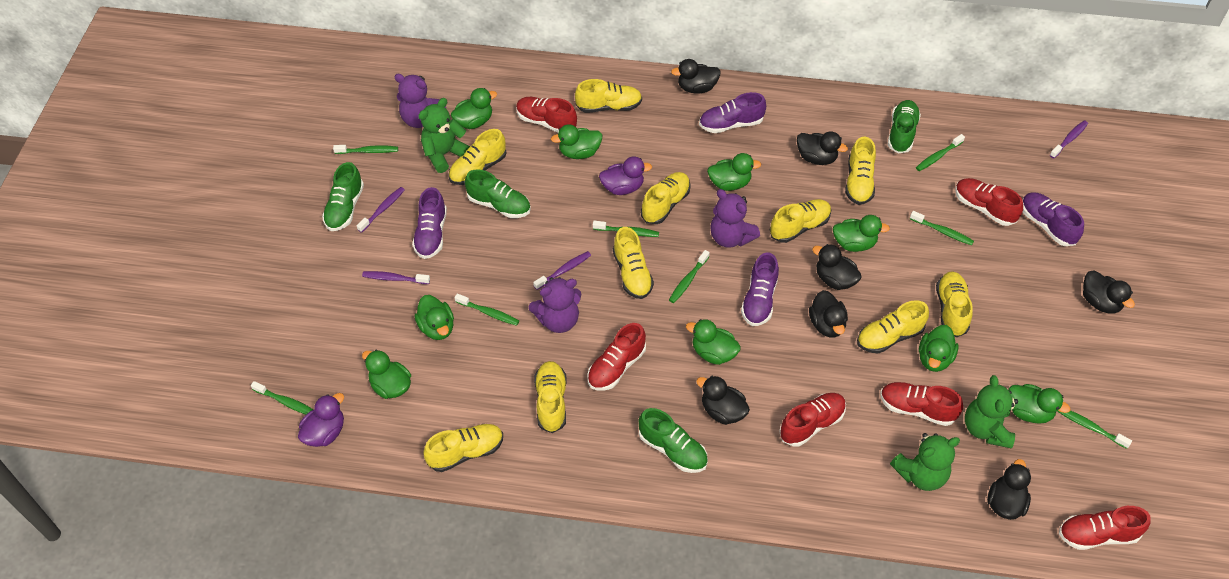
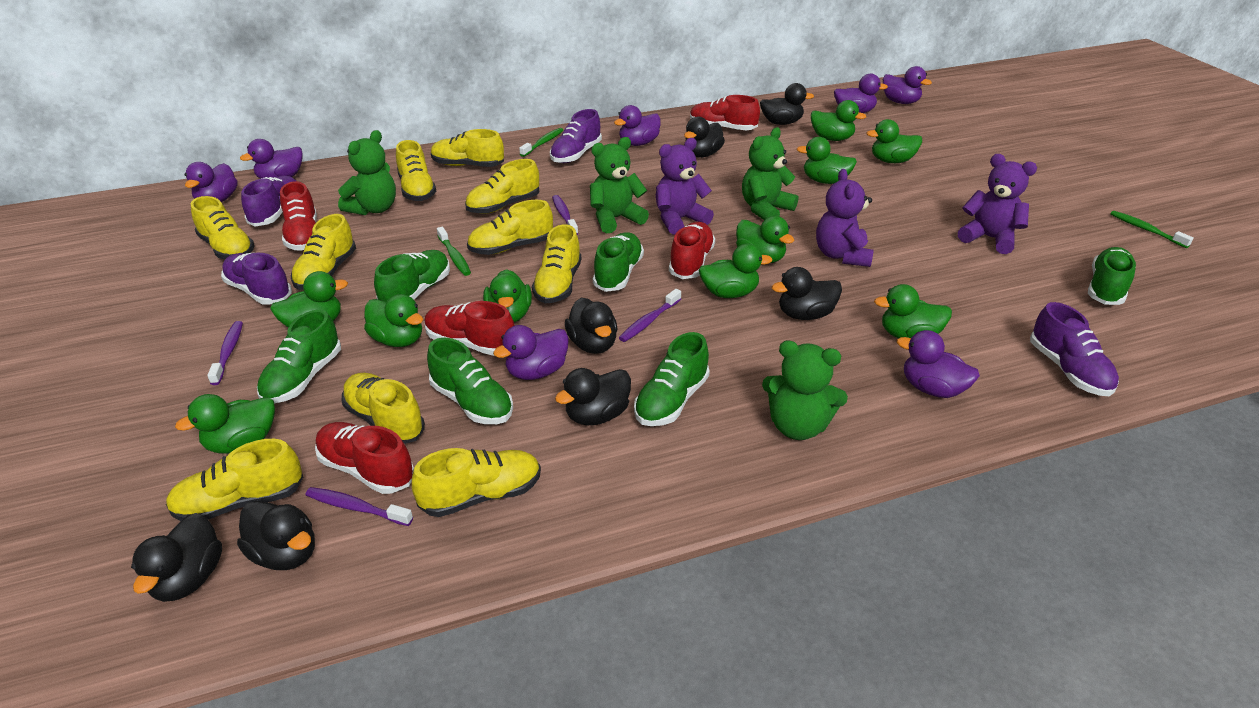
green duck: 9 -> 10
green shoe: 4 -> 6
green teddy bear: 3 -> 4
green toothbrush: 8 -> 3
purple duck: 2 -> 7
red shoe: 6 -> 5

